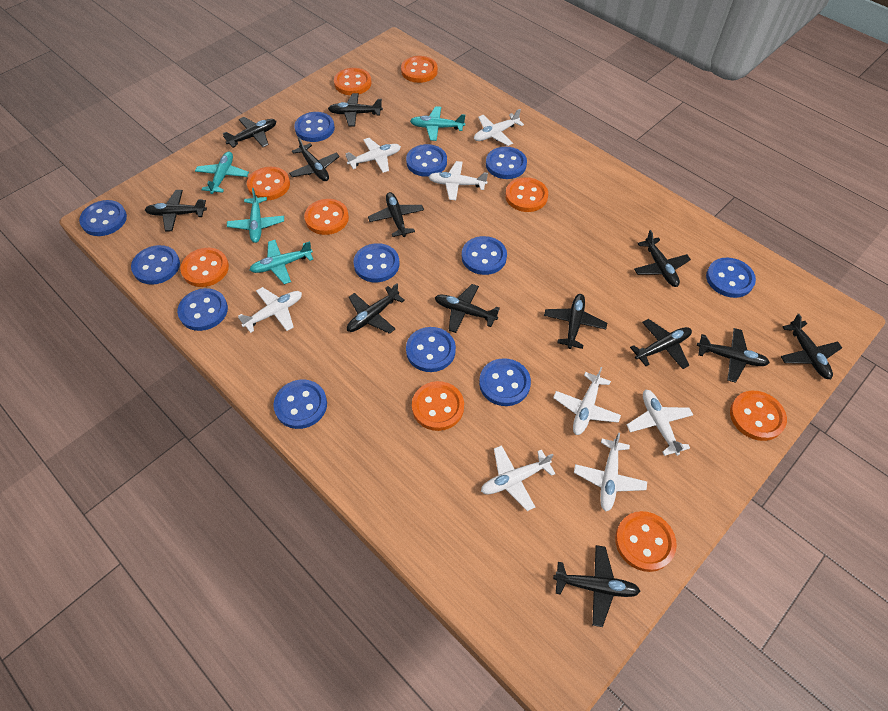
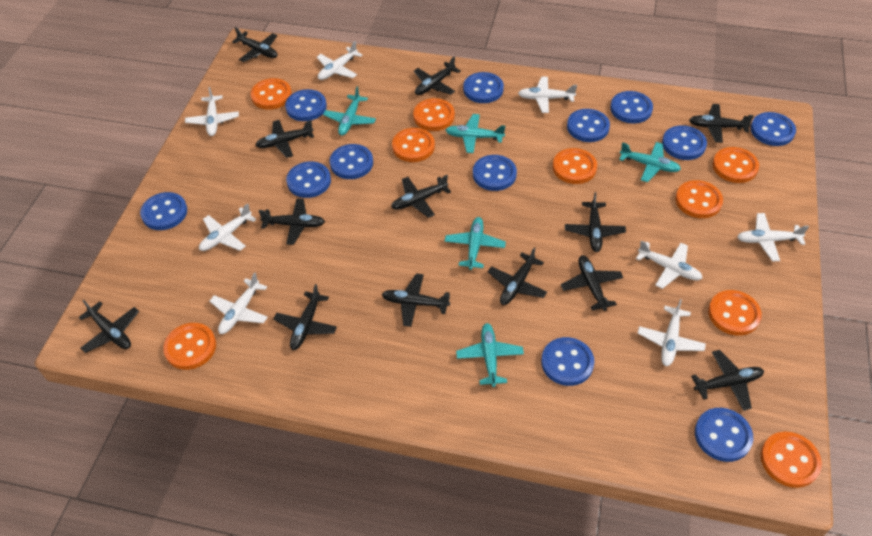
turquoise plane: 4 -> 5

